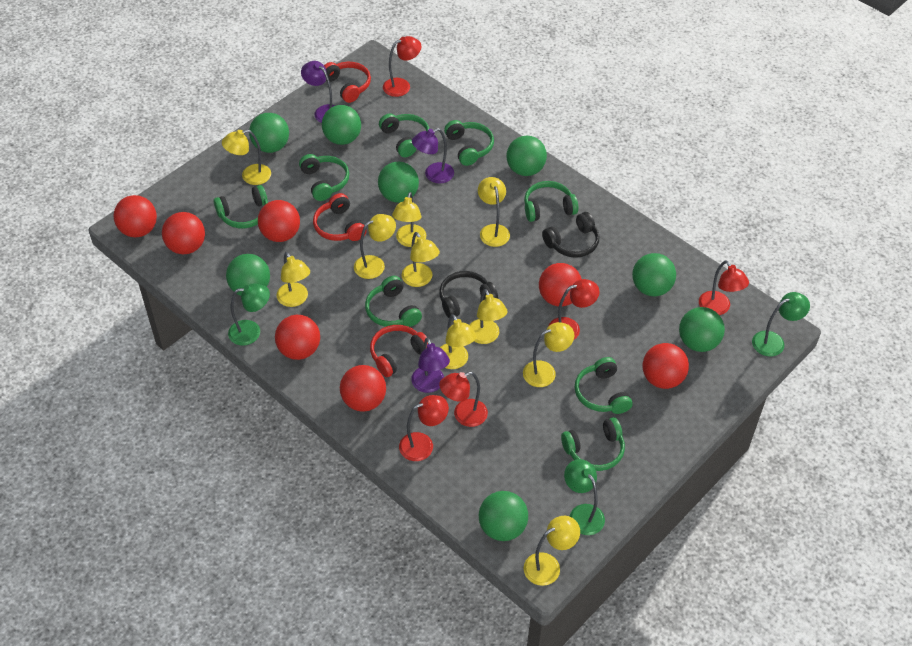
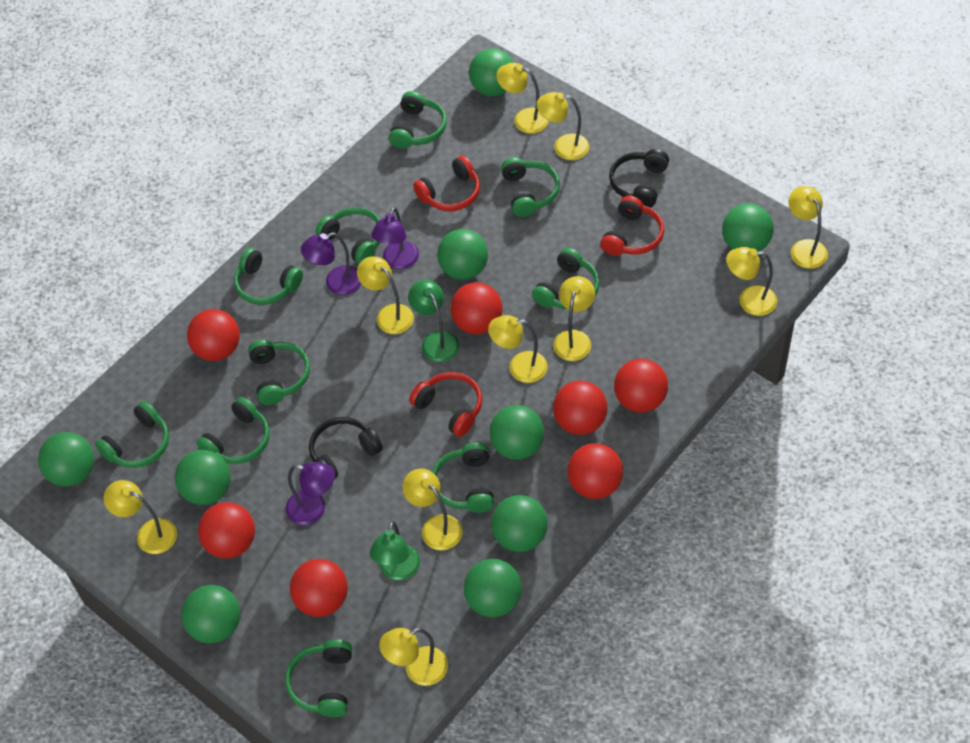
green ball: 8 -> 9
green headphones: 8 -> 10
green lamp: 3 -> 2
red lamp: 5 -> 0

